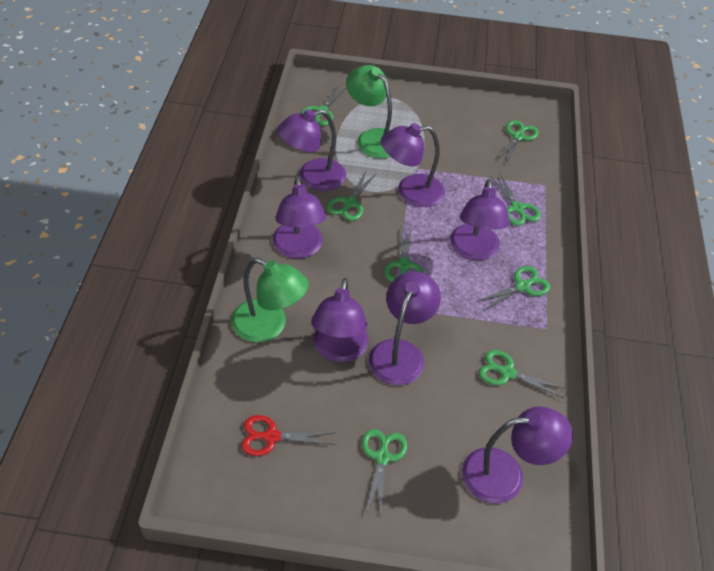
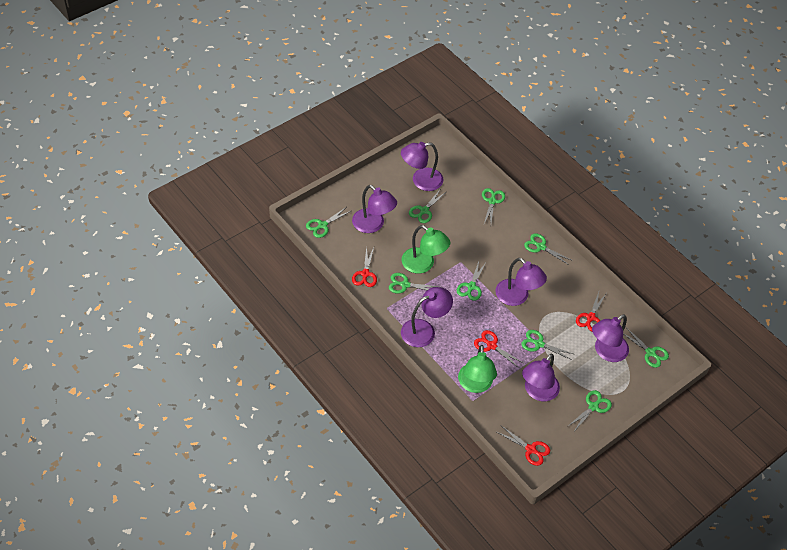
green scissors: 8 -> 9
purple lamp: 7 -> 6
red scissors: 1 -> 4

